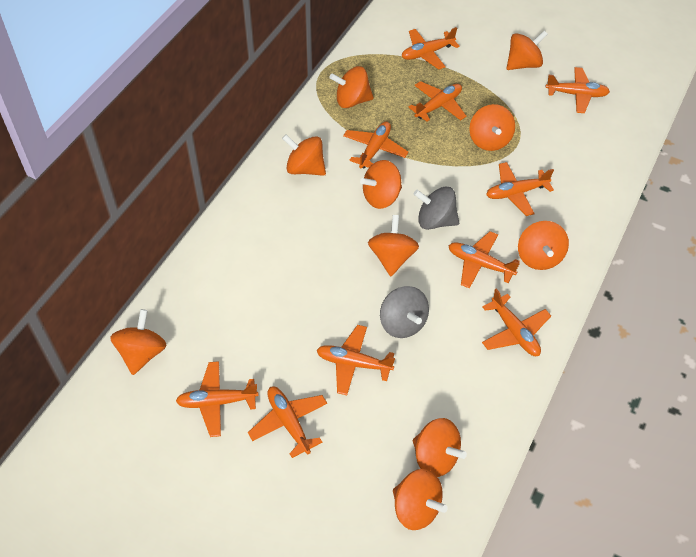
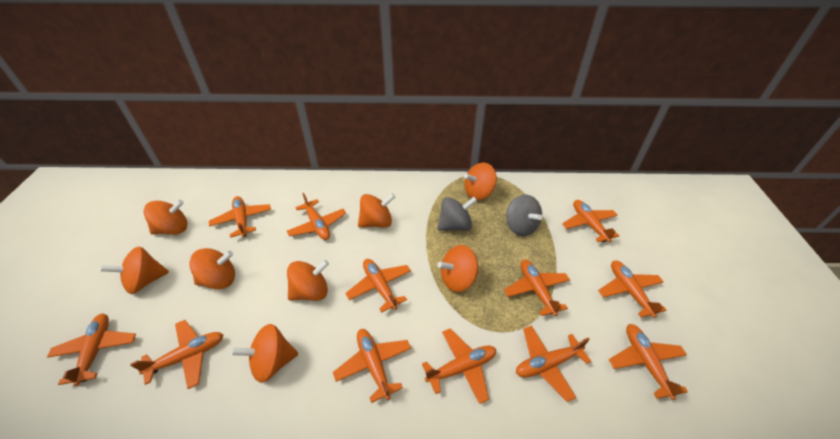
orange plane: 10 -> 12
orange spinning top: 10 -> 8

